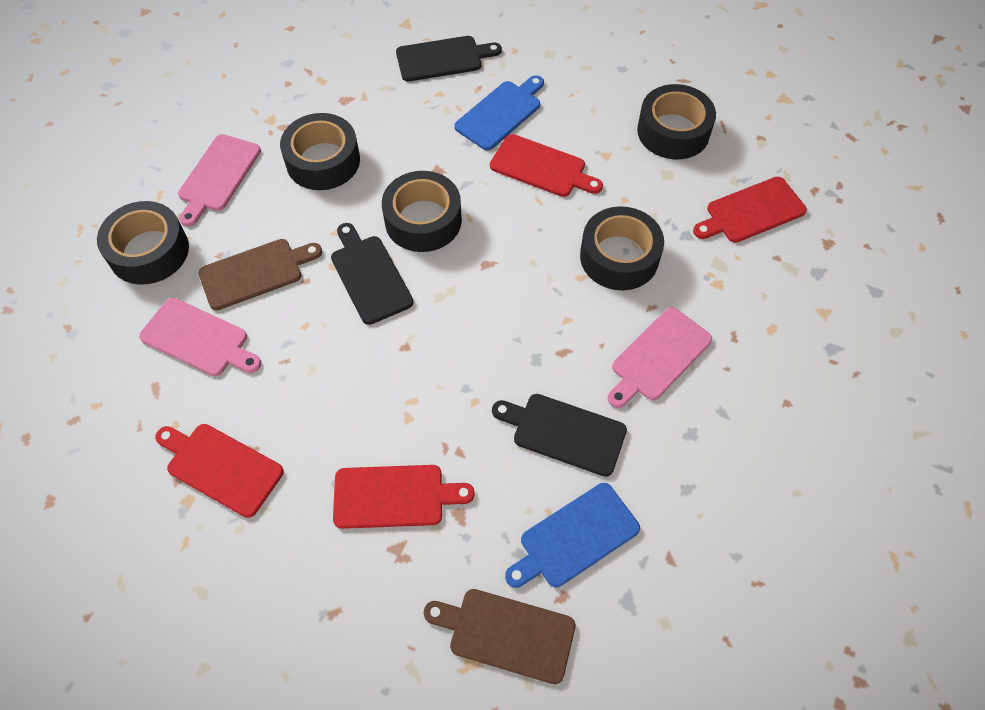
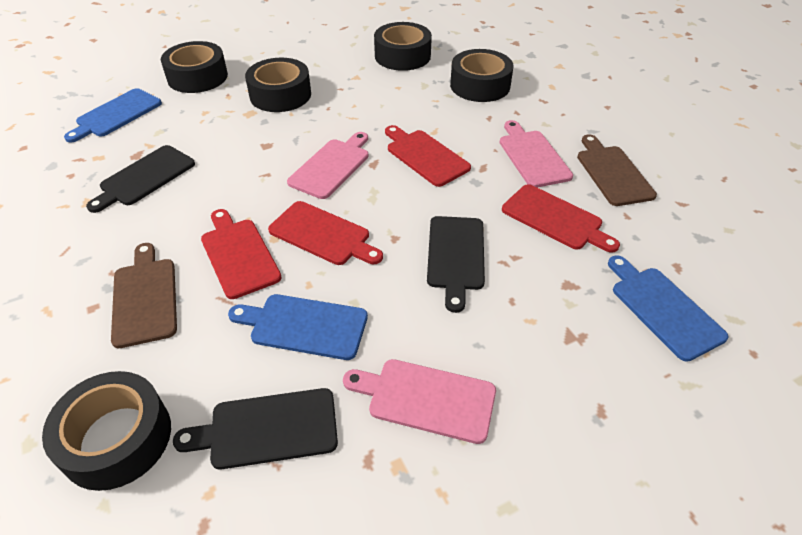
blue cutting board: 2 -> 3

